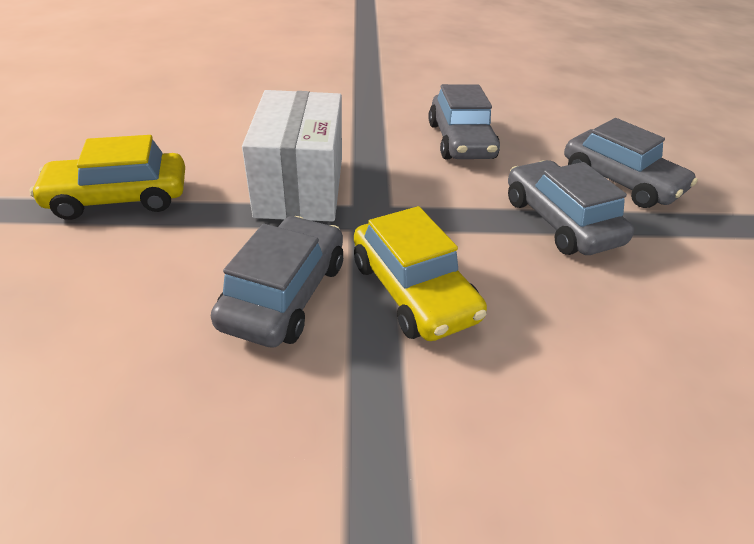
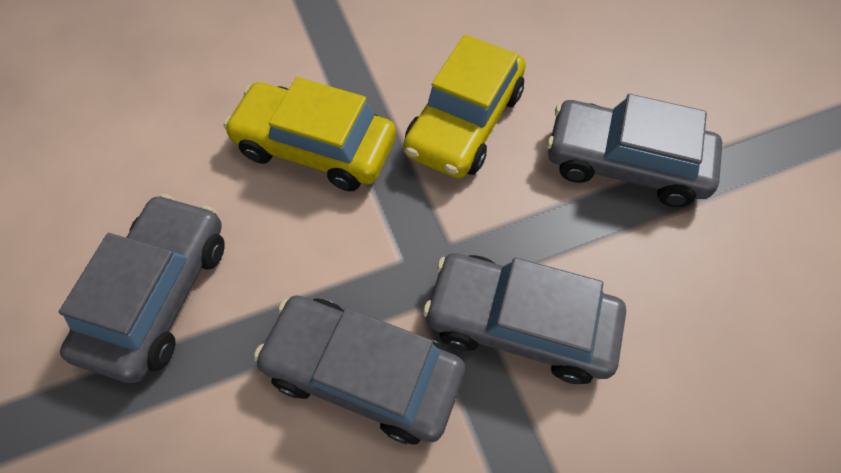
white box: 1 -> 0

